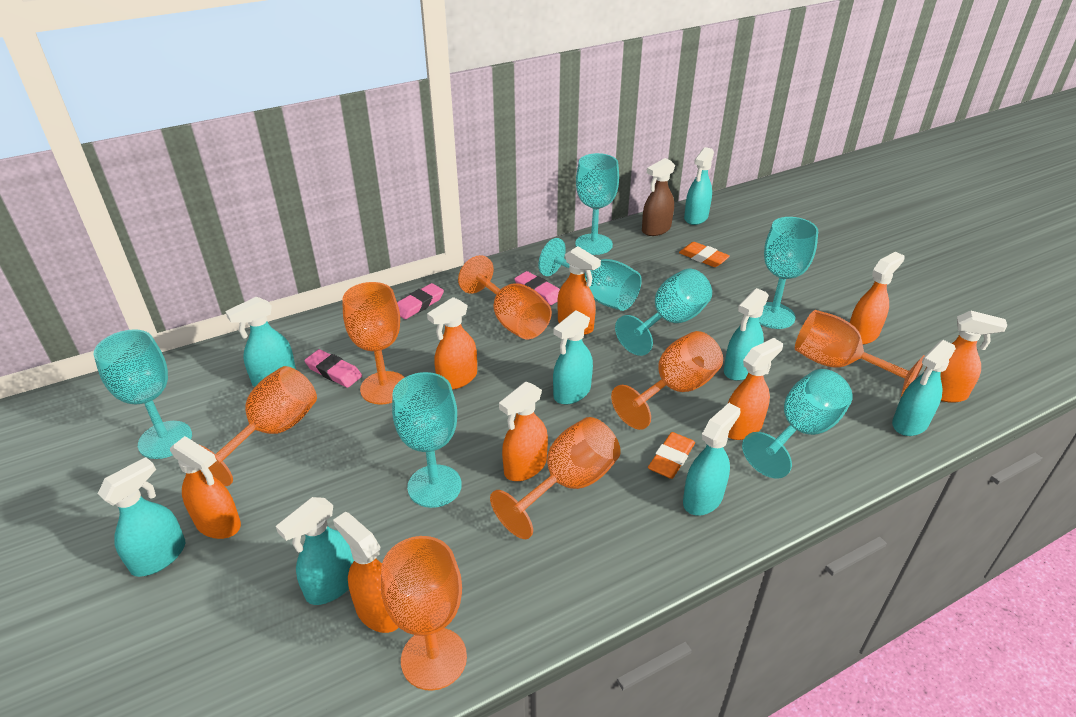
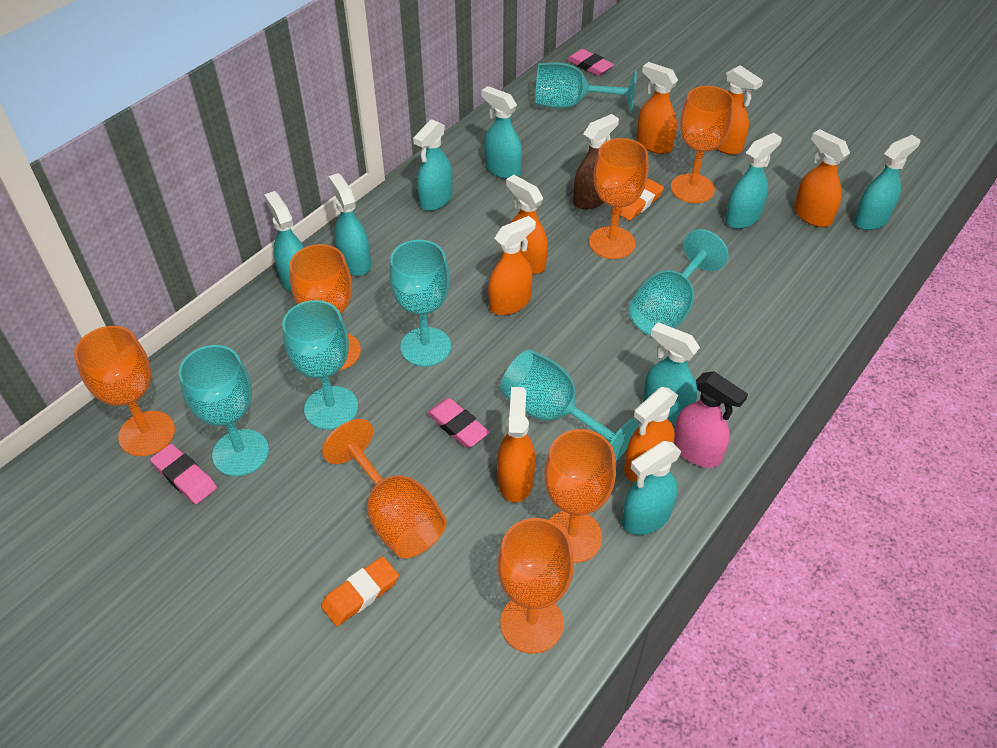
orange spray bottle: 8 -> 7
pink spray bottle: 0 -> 1
turquoise goblet: 7 -> 6

